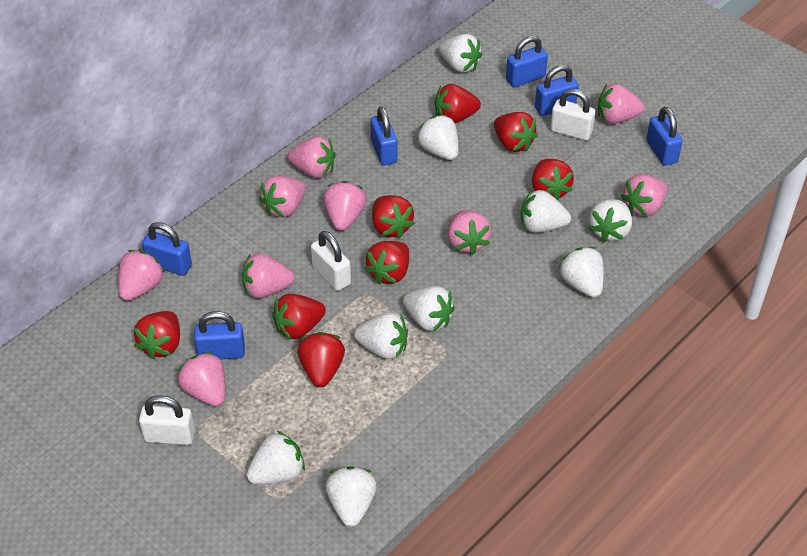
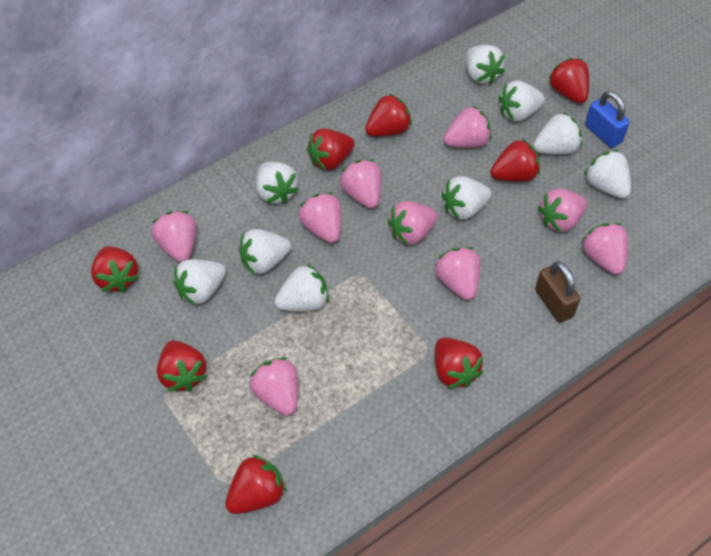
blue padlock: 6 -> 1
brown padlock: 0 -> 1
white padlock: 3 -> 0

